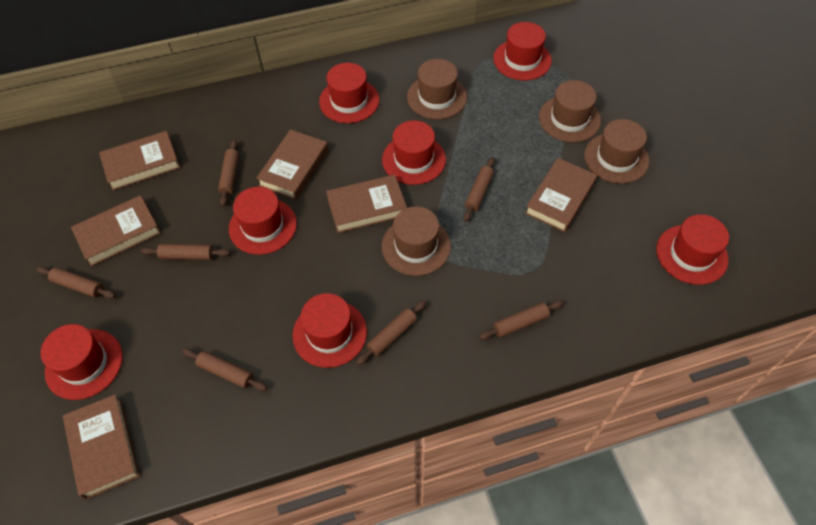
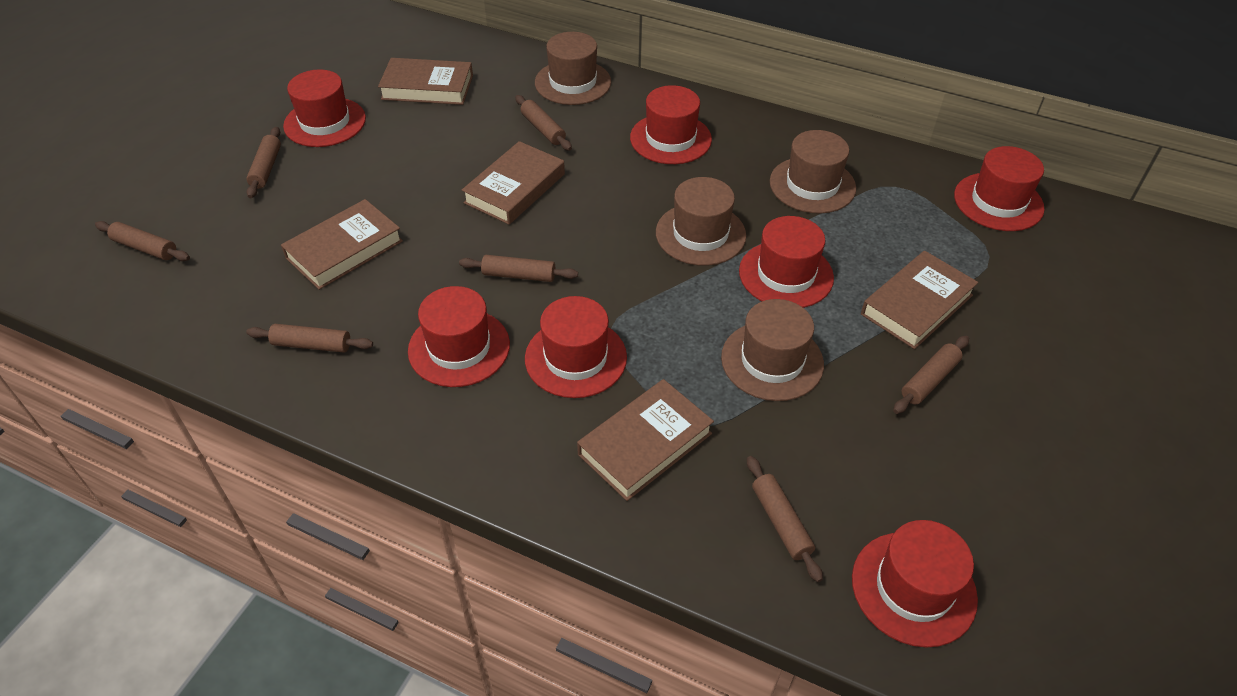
brown book: 6 -> 5

